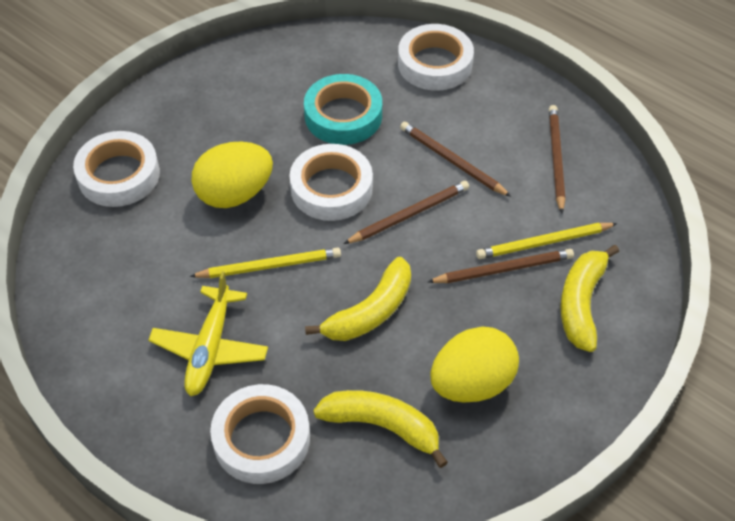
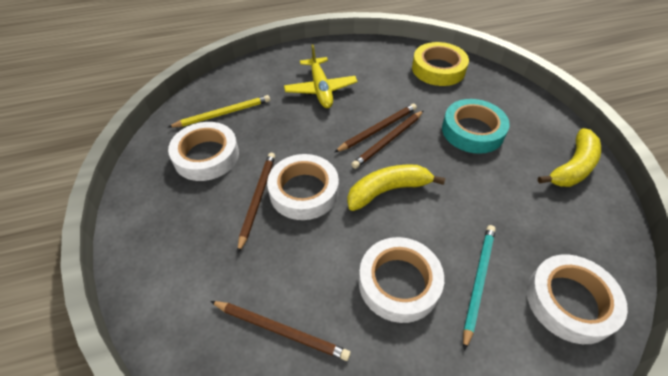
turquoise pencil: 0 -> 1
yellow banana: 3 -> 2
yellow egg: 2 -> 0
yellow pencil: 2 -> 1
yellow tape: 0 -> 1

